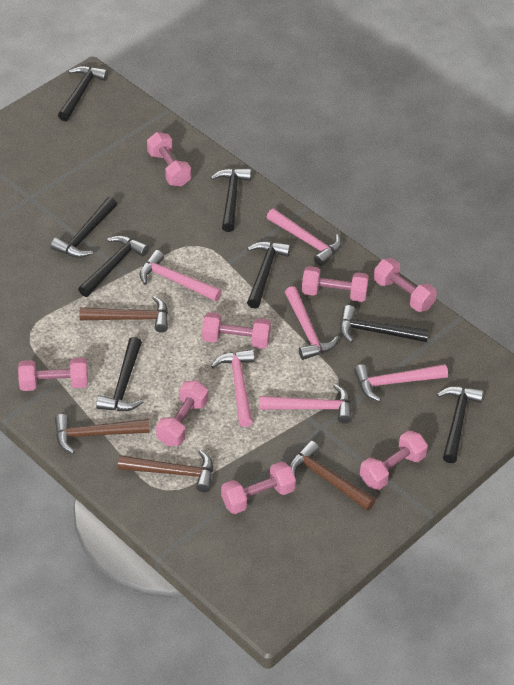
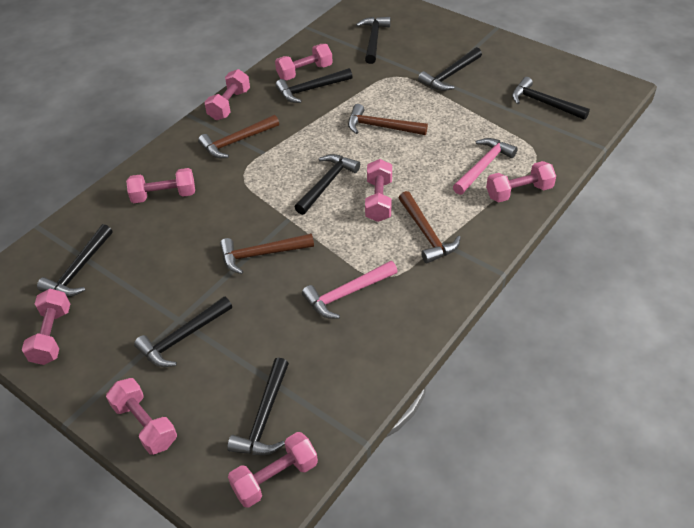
pink hammer: 6 -> 2

